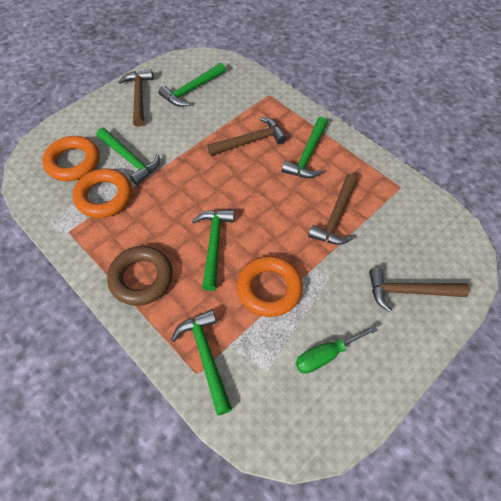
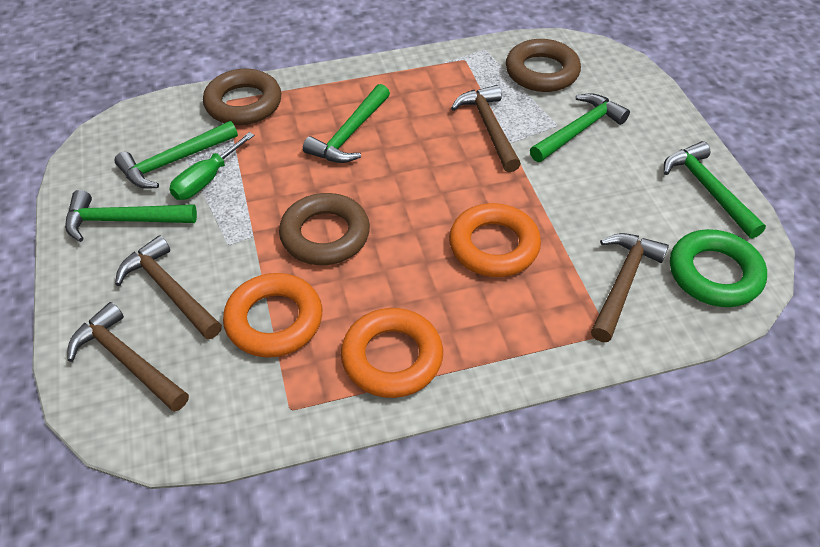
brown ring: 1 -> 3
green ring: 0 -> 1

